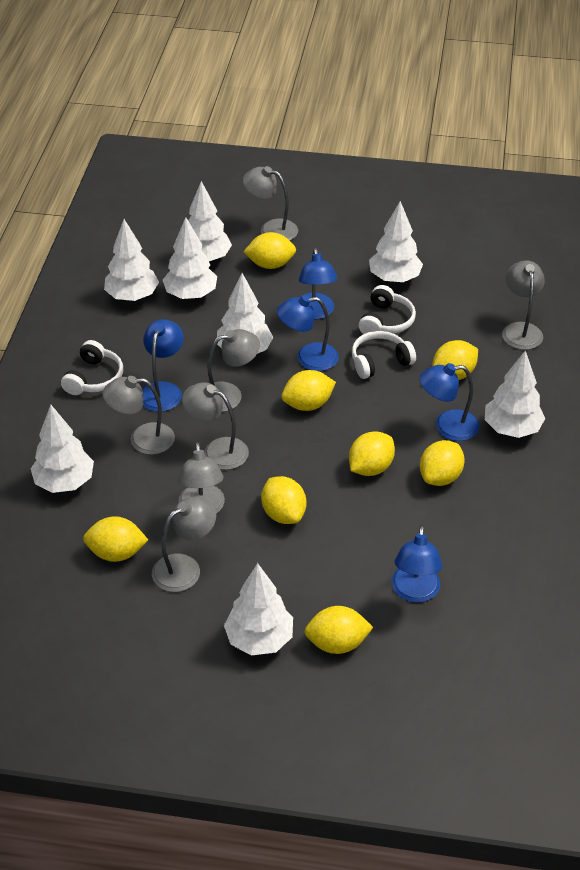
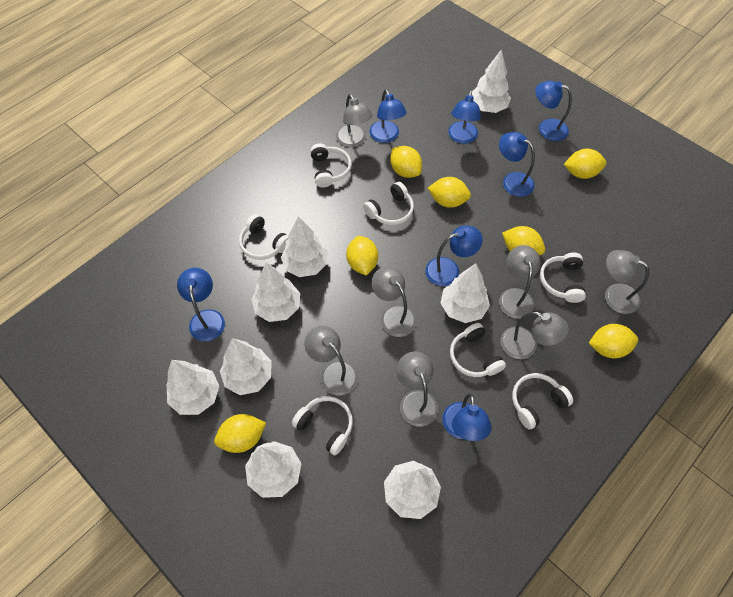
blue lamp: 5 -> 7
white headphones: 3 -> 7
yellow lemon: 8 -> 7

